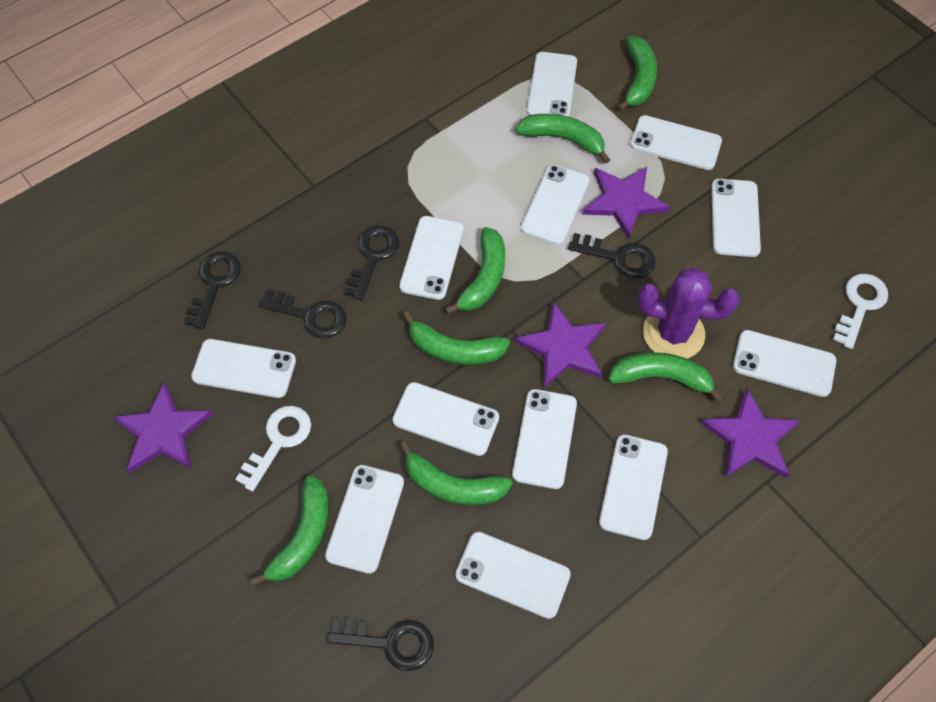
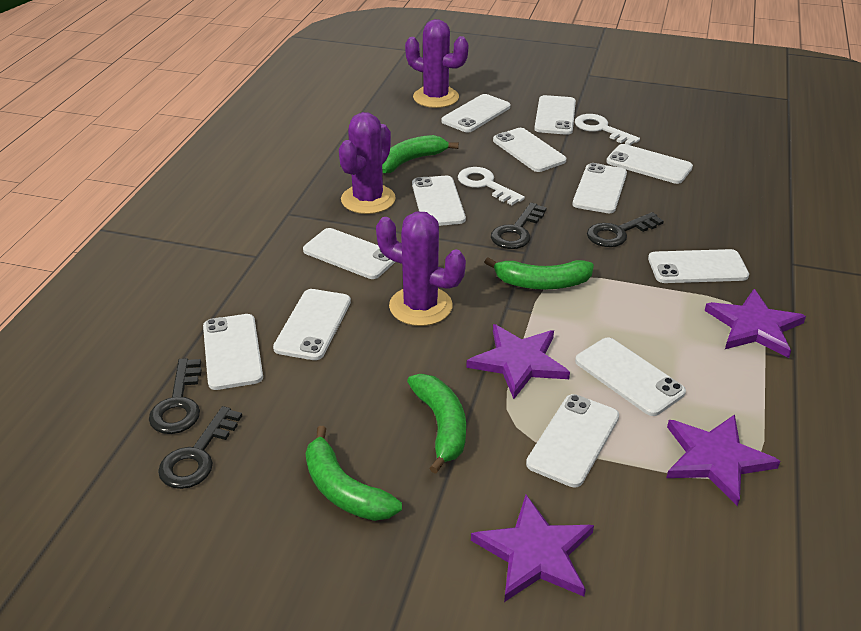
black key: 5 -> 4
green banana: 7 -> 4
purple cactus: 1 -> 3

